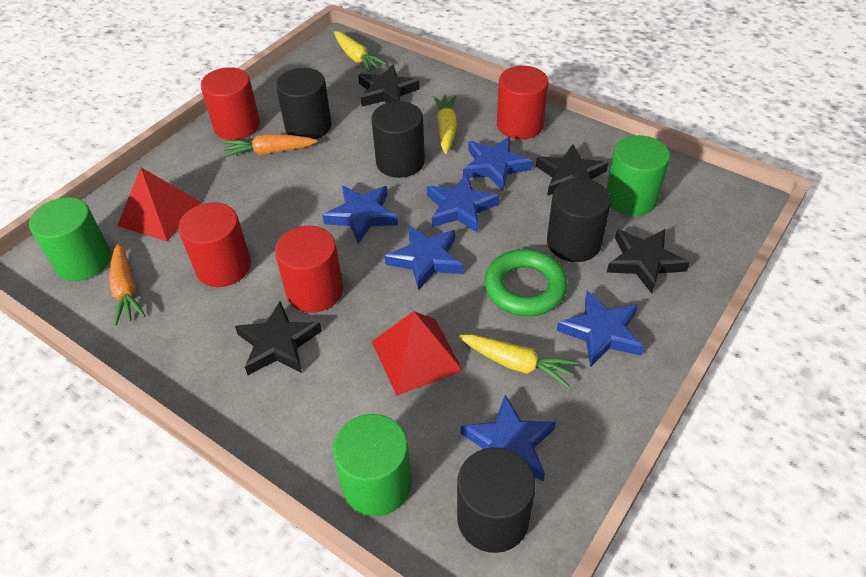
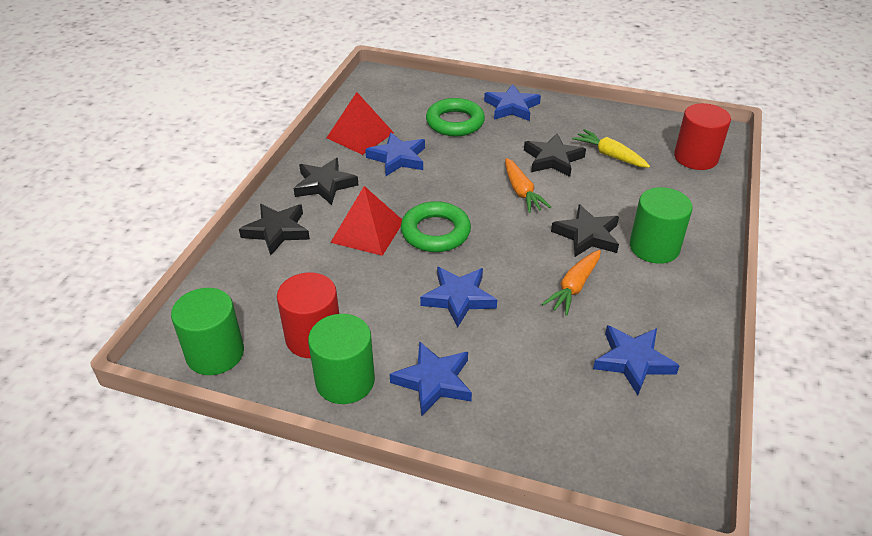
black cylinder: 4 -> 0
blue star: 6 -> 5
green ring: 1 -> 2
red cylinder: 4 -> 2
yellow carrot: 3 -> 1

